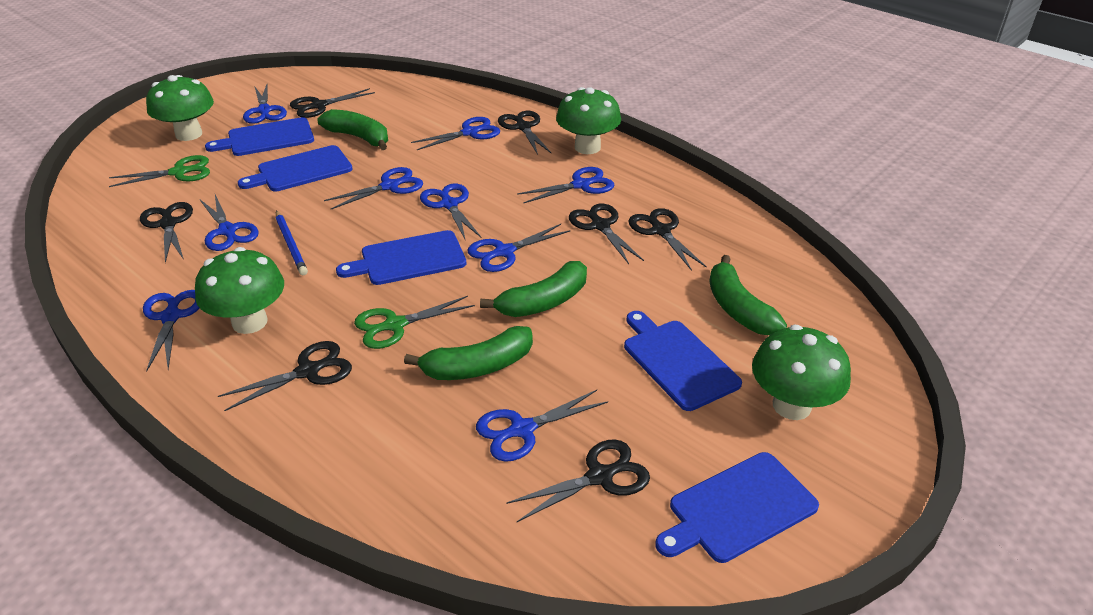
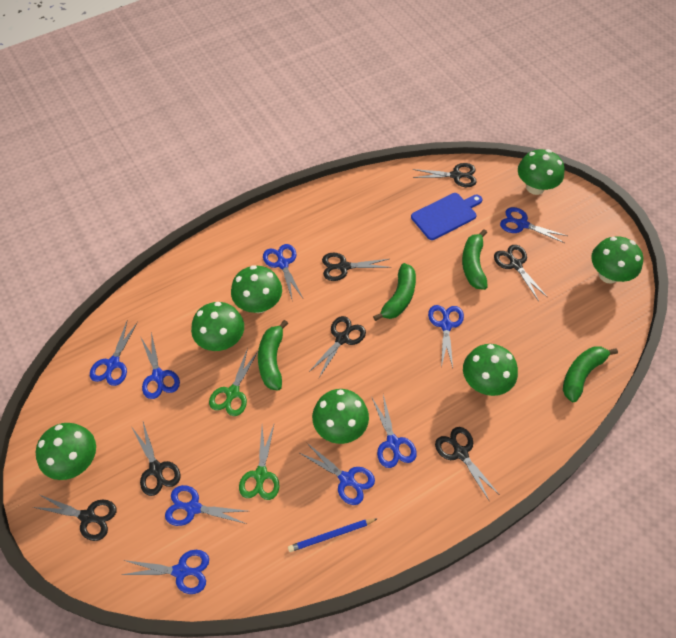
blue cutting board: 5 -> 1
green mushroom: 4 -> 7

